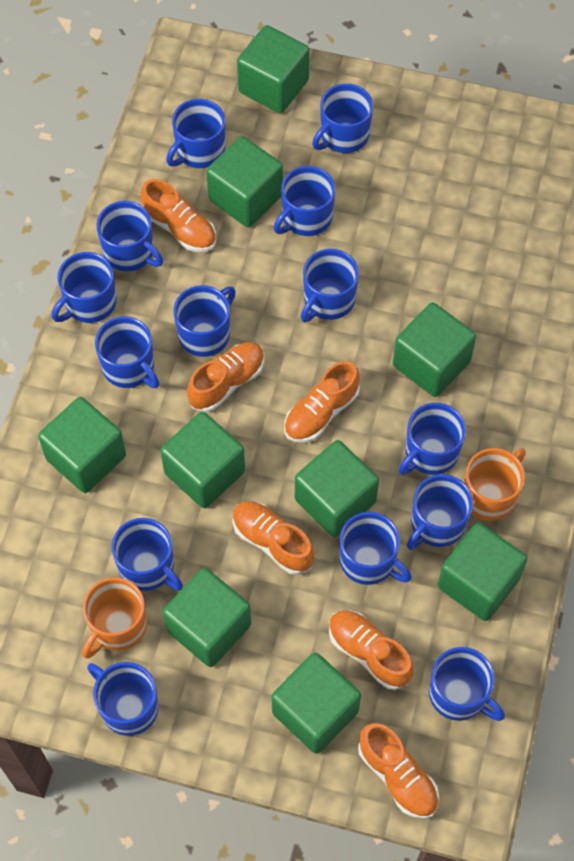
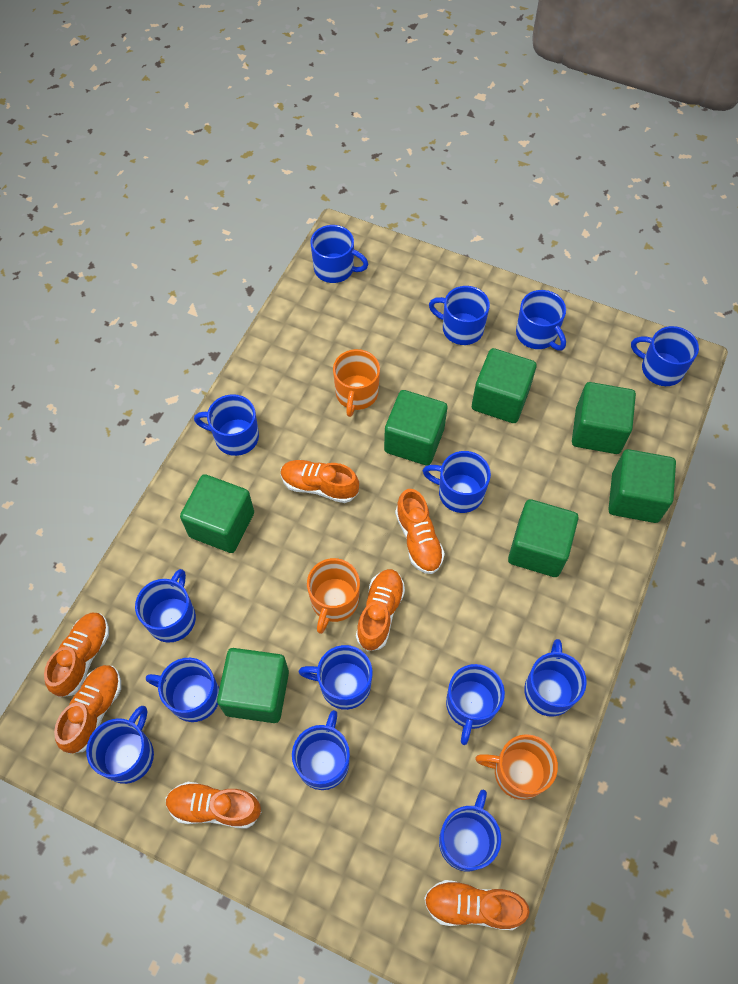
green cube: 9 -> 7
orange mug: 2 -> 3
orange shoe: 6 -> 7

